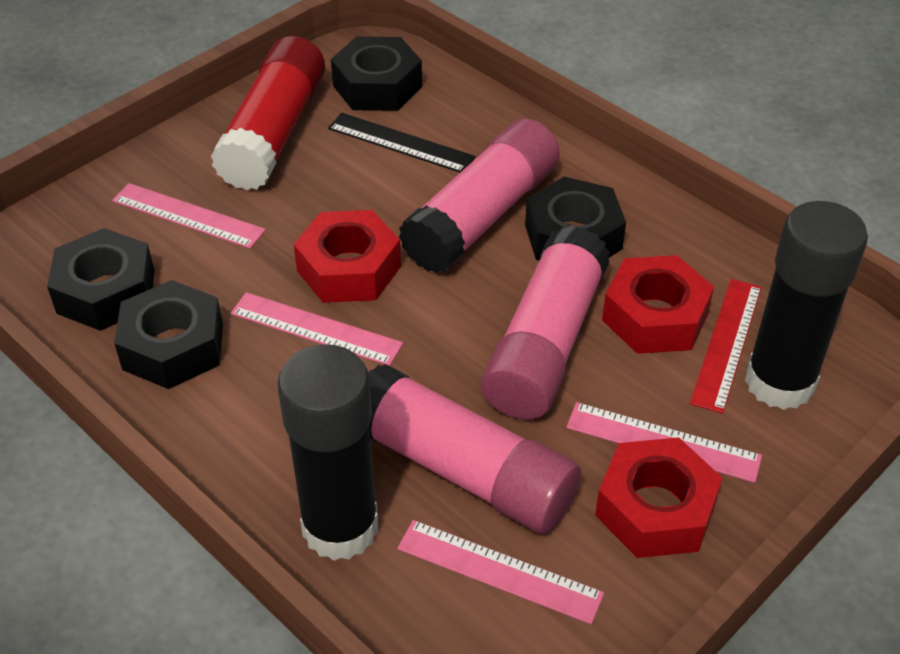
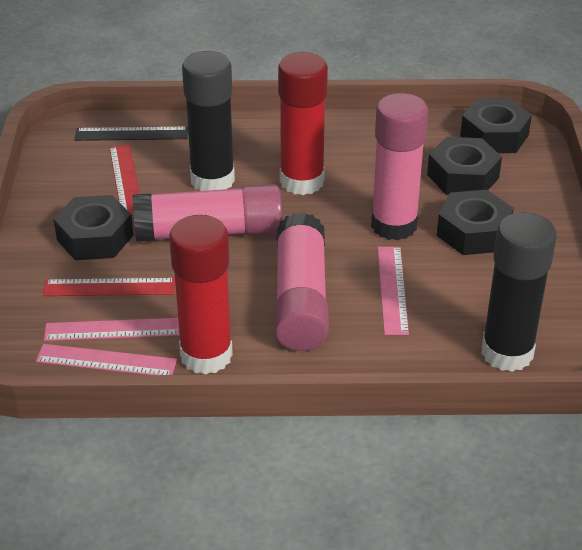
pink ruler: 4 -> 3
red glue stick: 1 -> 2
red nut: 3 -> 0
red ruler: 1 -> 2

